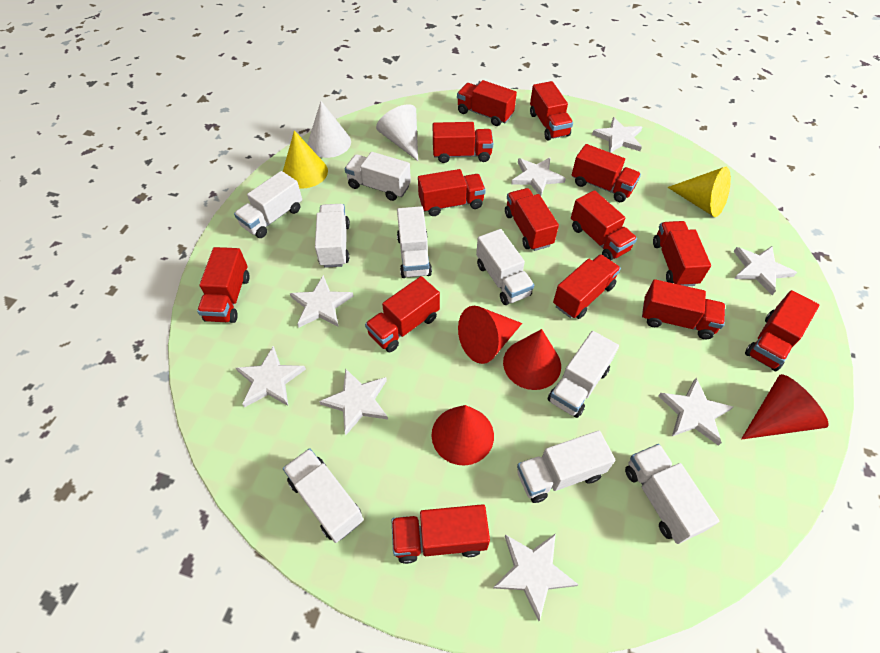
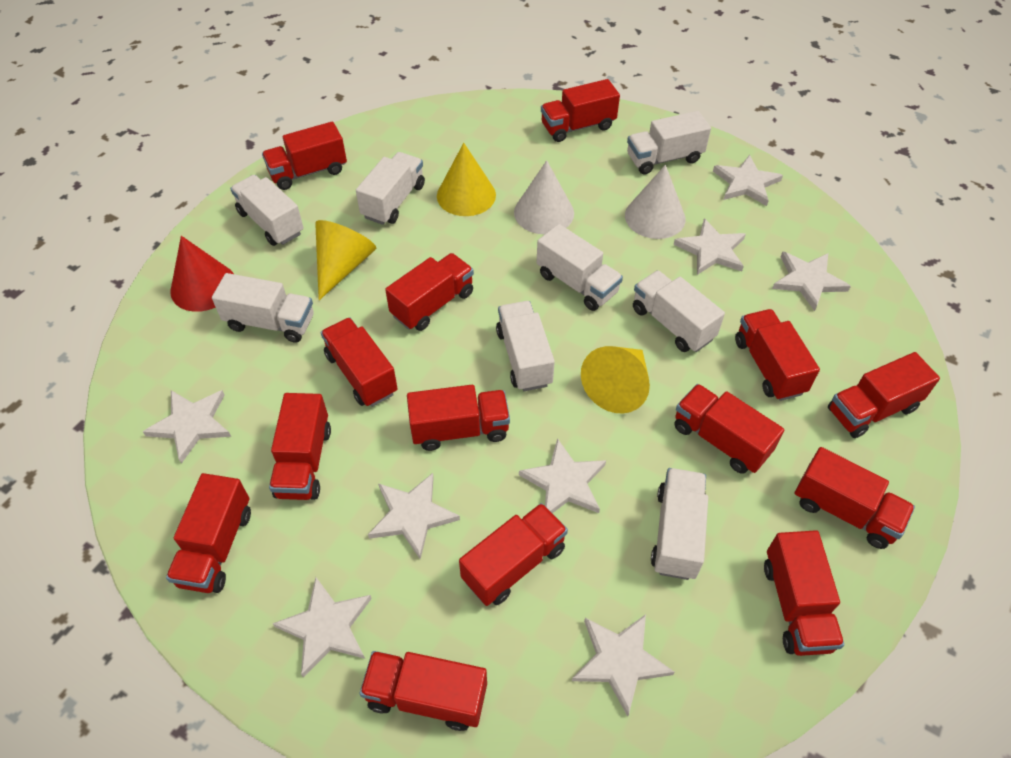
red cone: 4 -> 1
white truck: 9 -> 8
yellow cone: 2 -> 3

